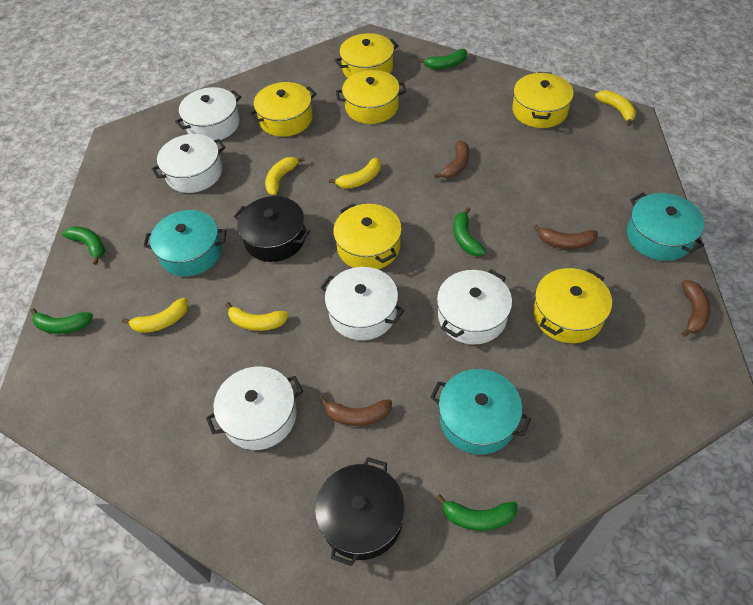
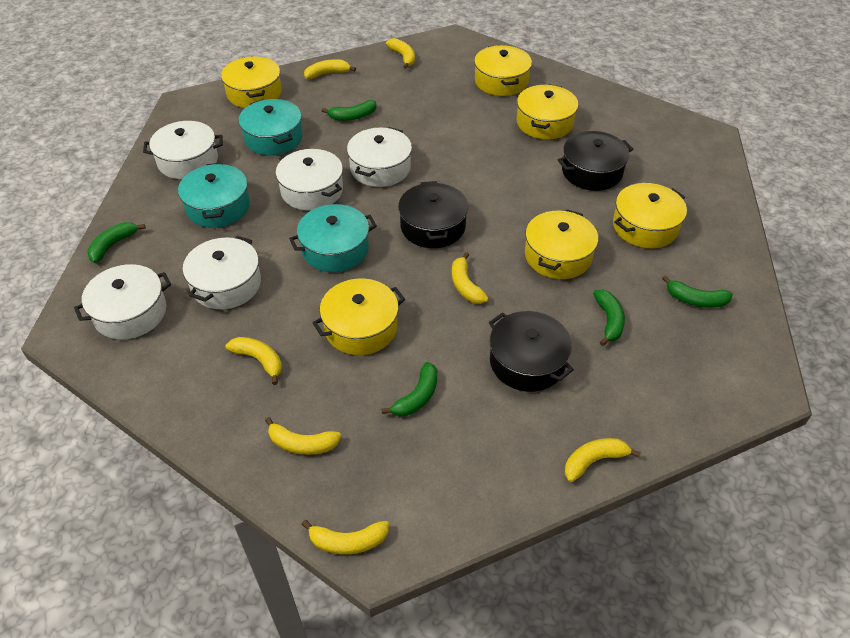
black pot: 2 -> 3
brown banana: 4 -> 0
yellow banana: 5 -> 7

